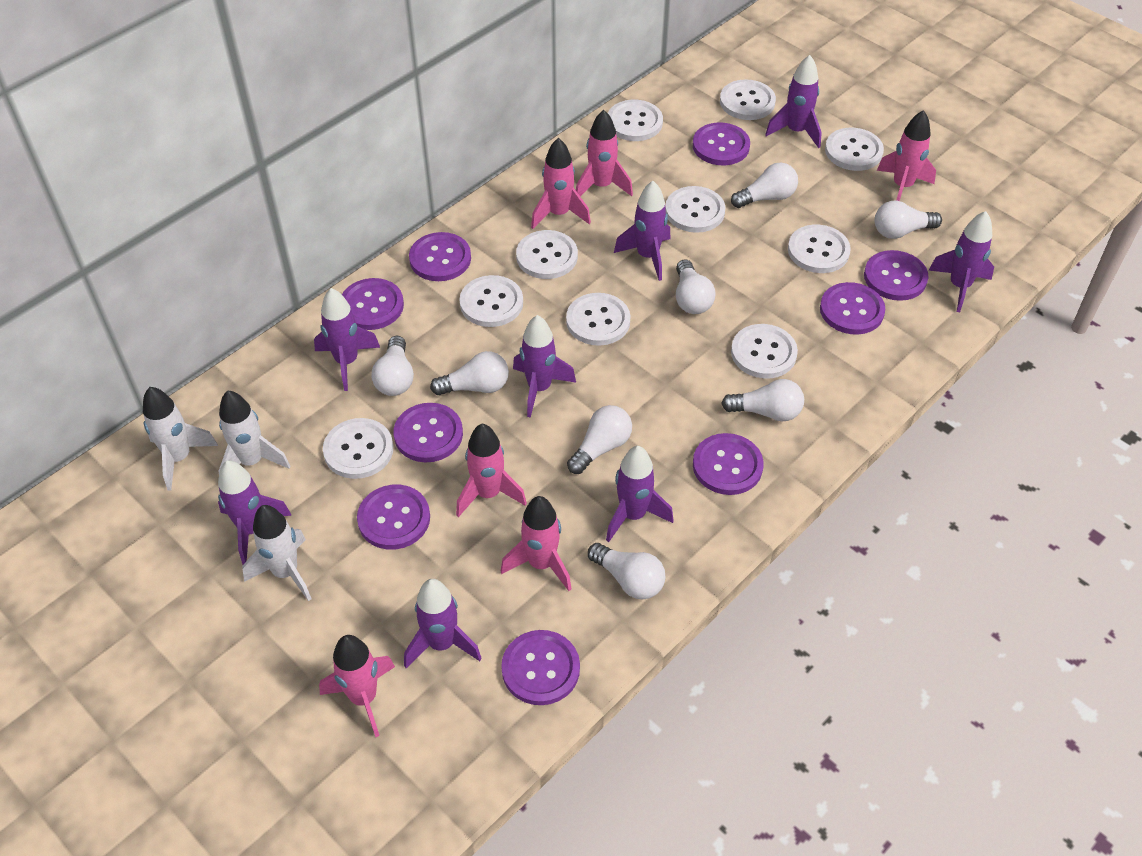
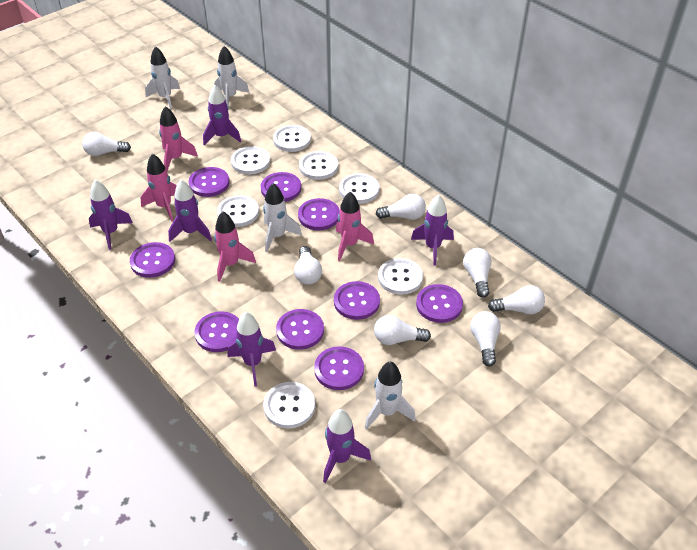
pink rocket: 6 -> 4
purple rocket: 8 -> 6
white button: 10 -> 7
white light bulb: 8 -> 7
white rocket: 3 -> 4

